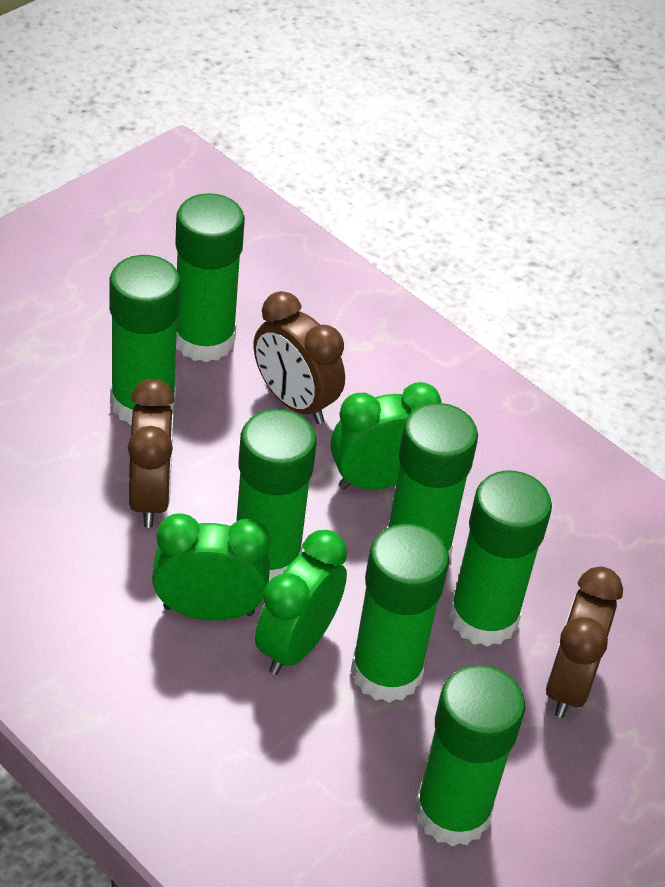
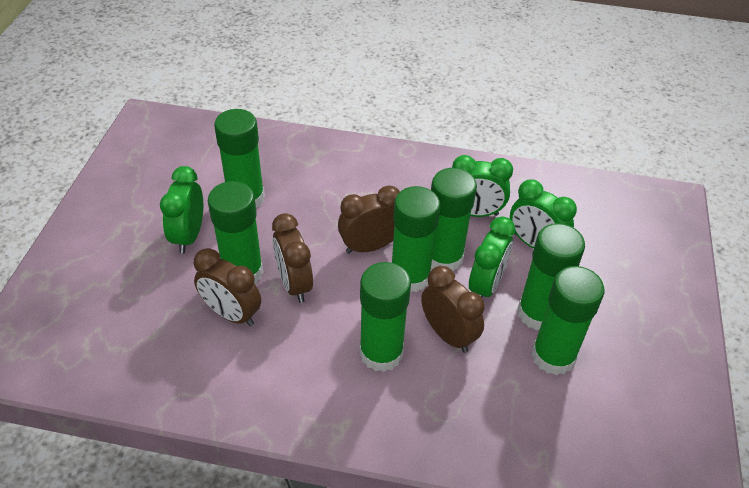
brown clock: 3 -> 4
green clock: 3 -> 4

